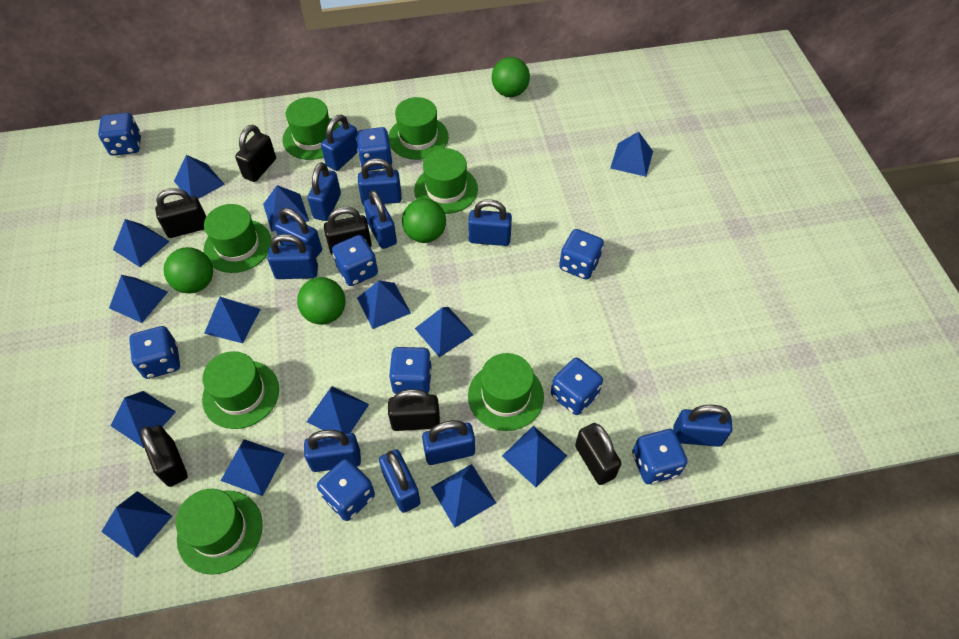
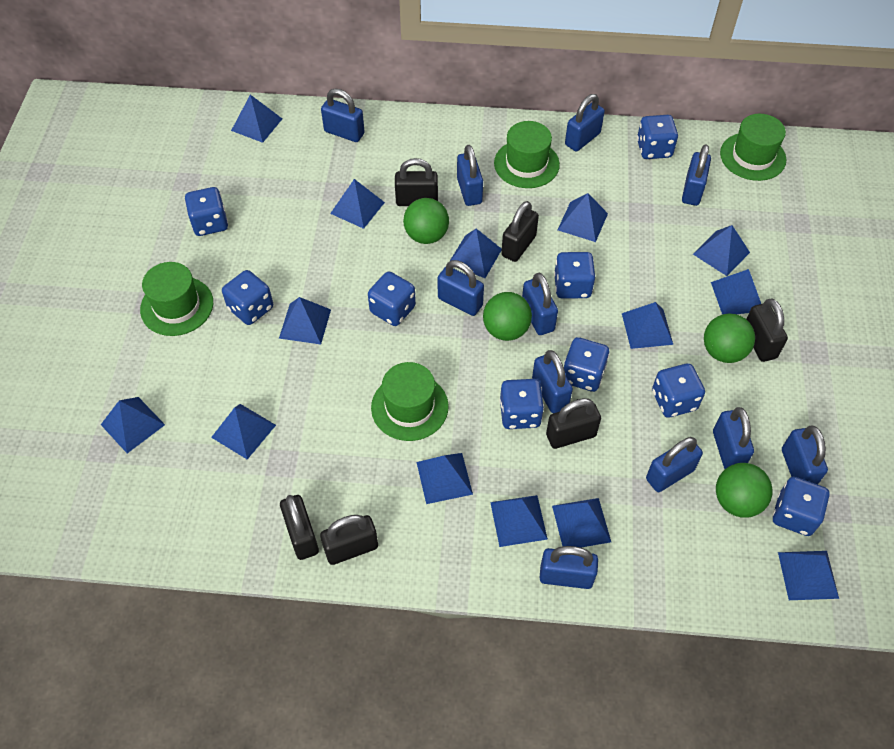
green hat: 7 -> 4

